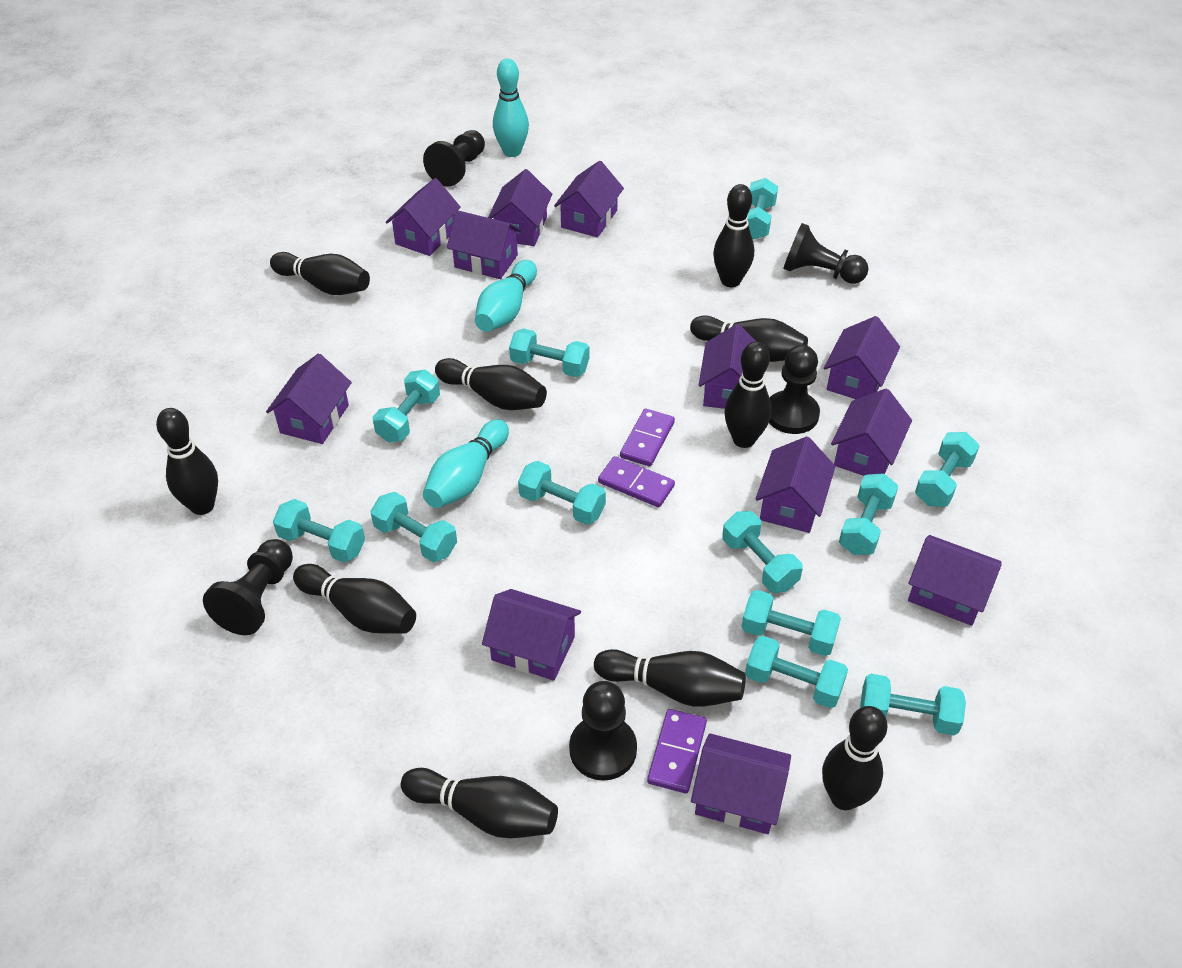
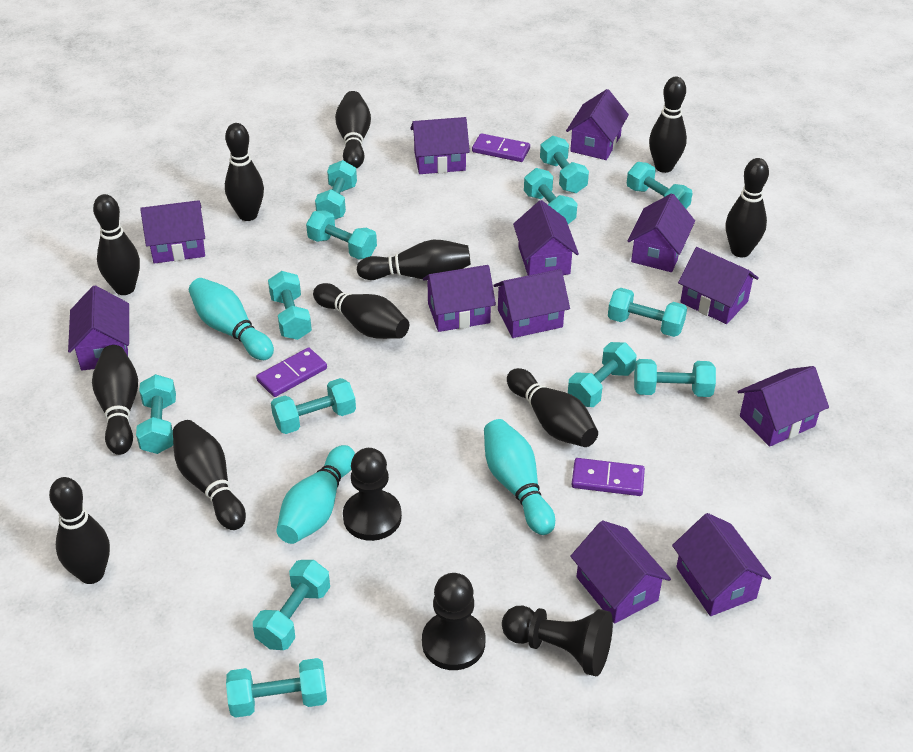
black bowling pin: 10 -> 11
black pawn: 5 -> 3
turquoise dumbbell: 12 -> 13

